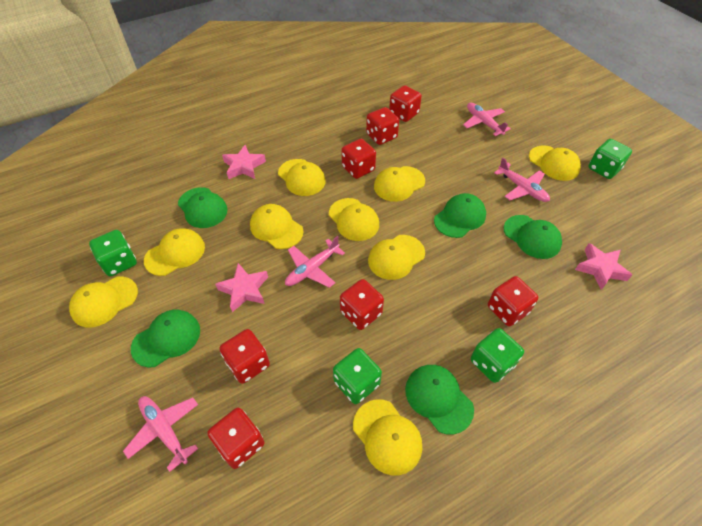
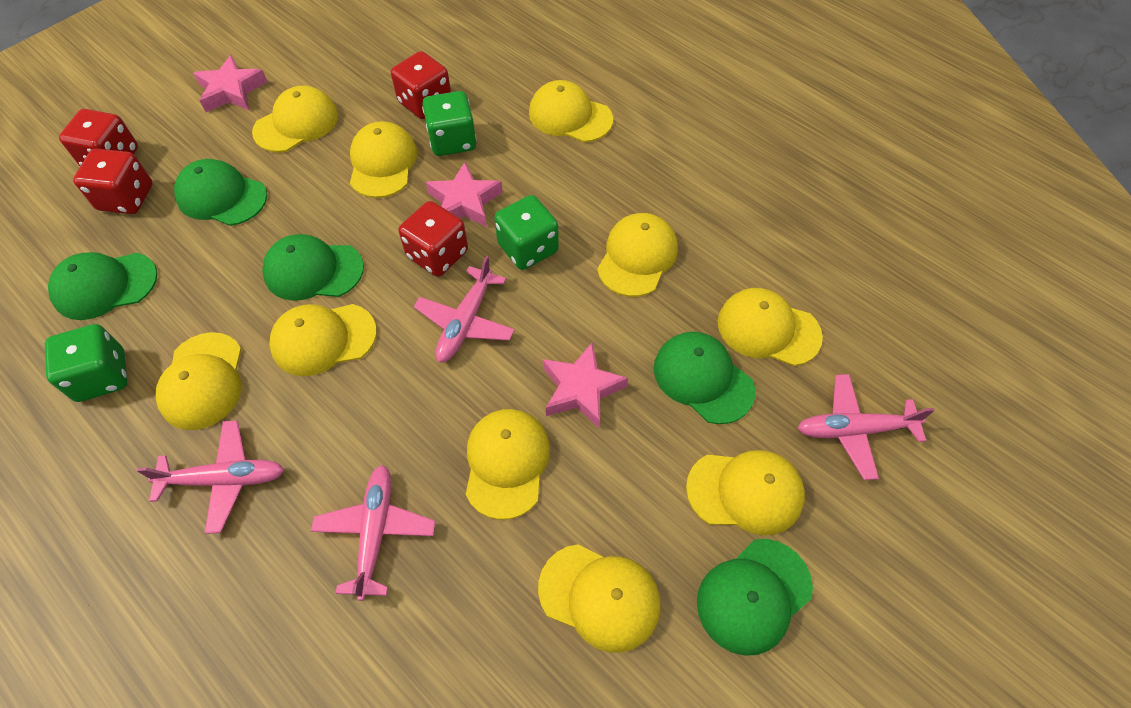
green dice: 4 -> 3
red dice: 7 -> 4
yellow cap: 9 -> 10

